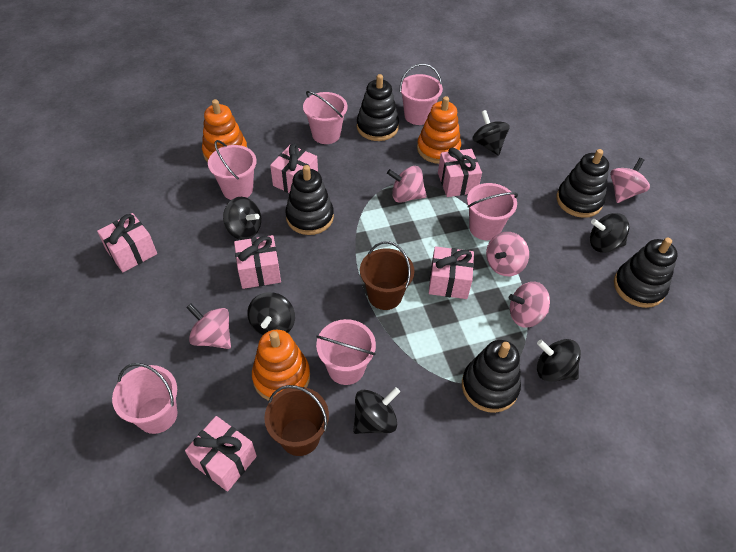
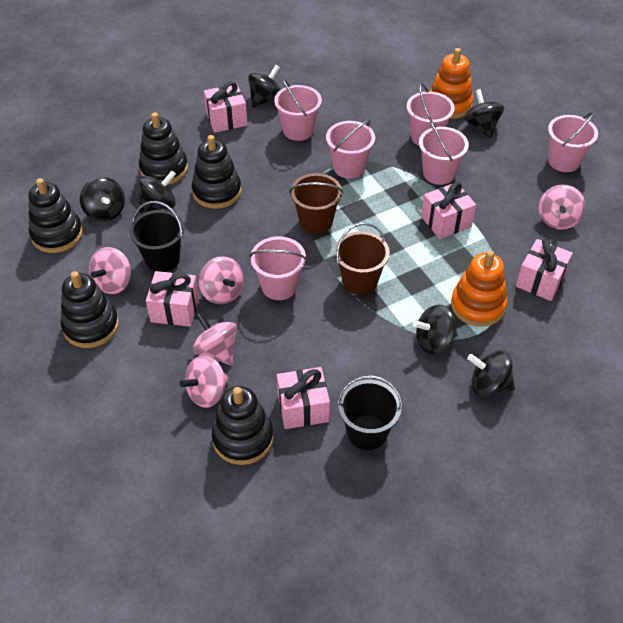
black bucket: 0 -> 2
orange stacking toy: 3 -> 2
pink gift: 6 -> 5

